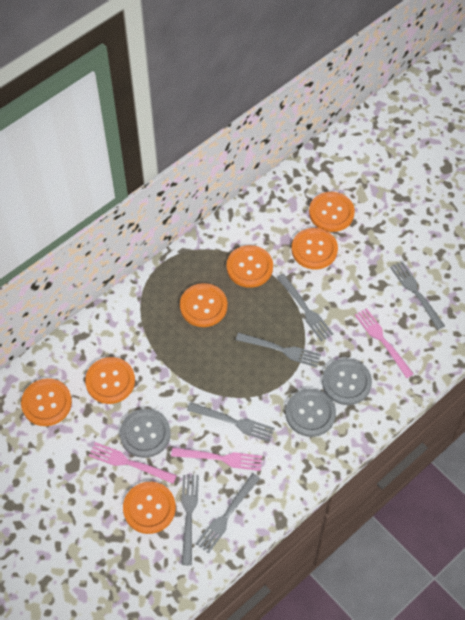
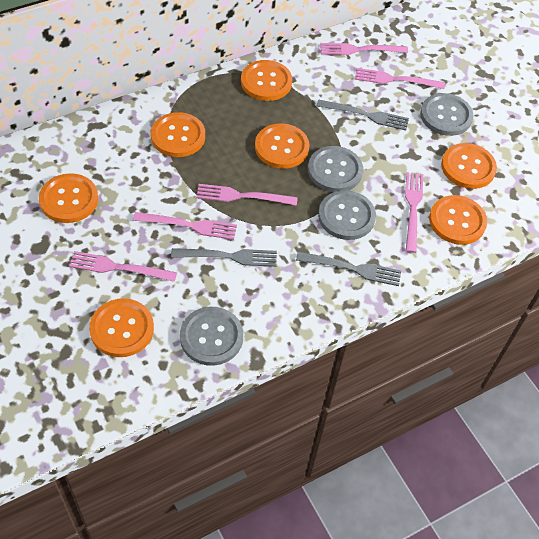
grey button: 3 -> 4
grey fork: 6 -> 3
pink fork: 3 -> 6

